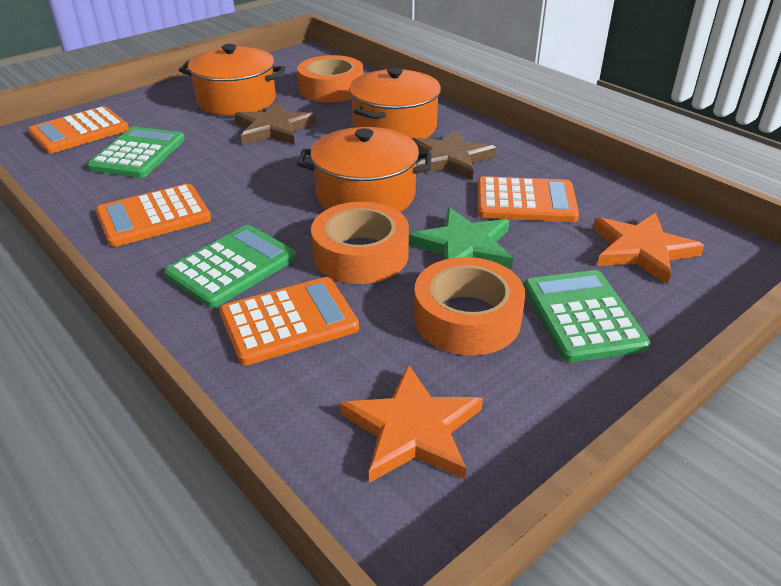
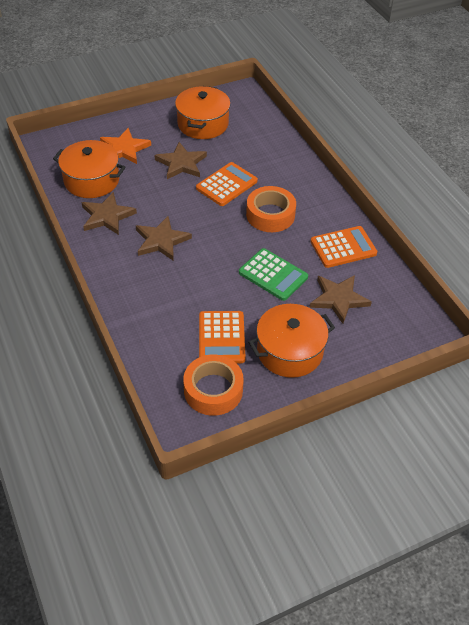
brown star: 2 -> 4
green calculator: 3 -> 1
green star: 1 -> 0
orange calculator: 4 -> 3
orange star: 2 -> 1
orange tape: 3 -> 2

